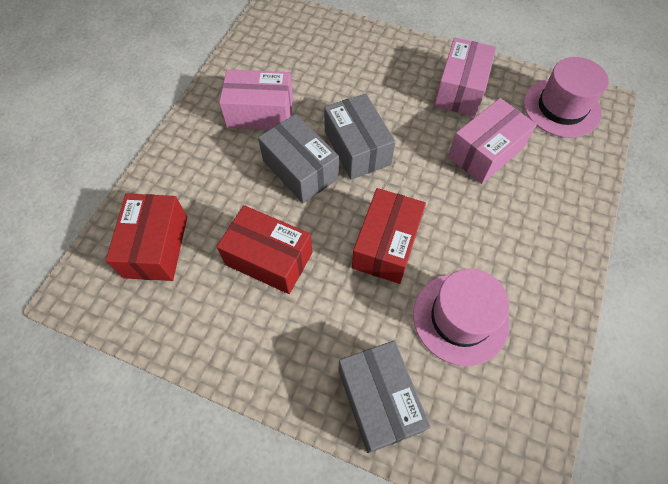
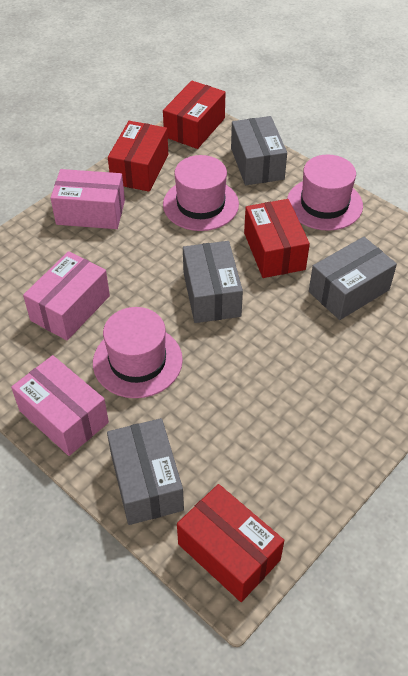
grey box: 3 -> 4
pink hat: 2 -> 3
red box: 3 -> 4

